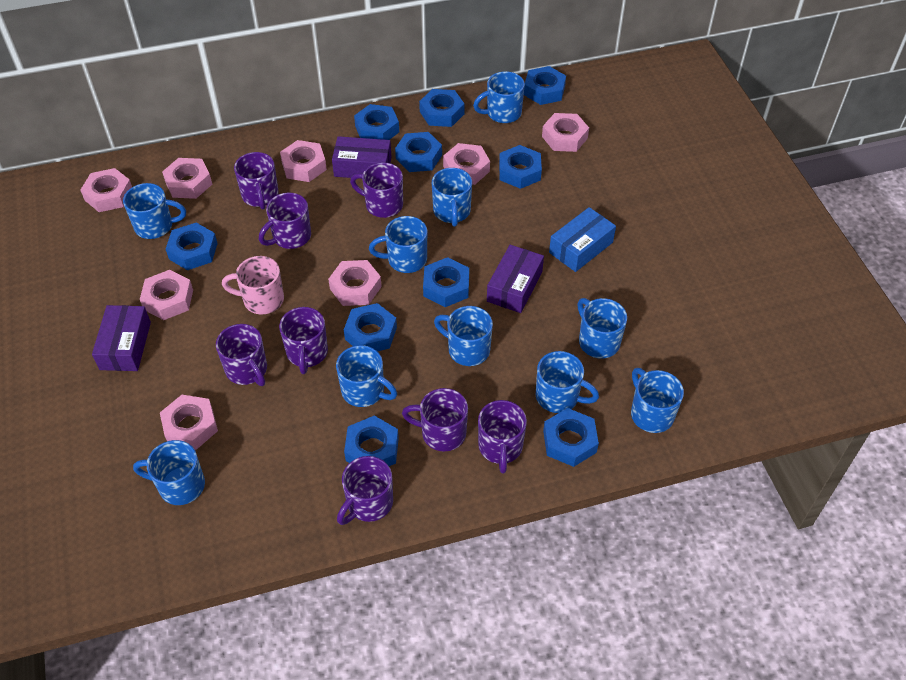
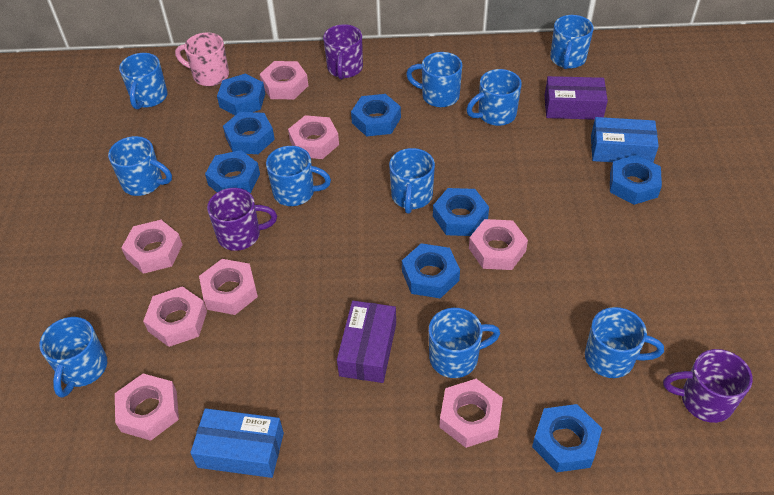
blue box: 1 -> 2
blue nut: 10 -> 8
purple box: 3 -> 2
purple mug: 8 -> 3

